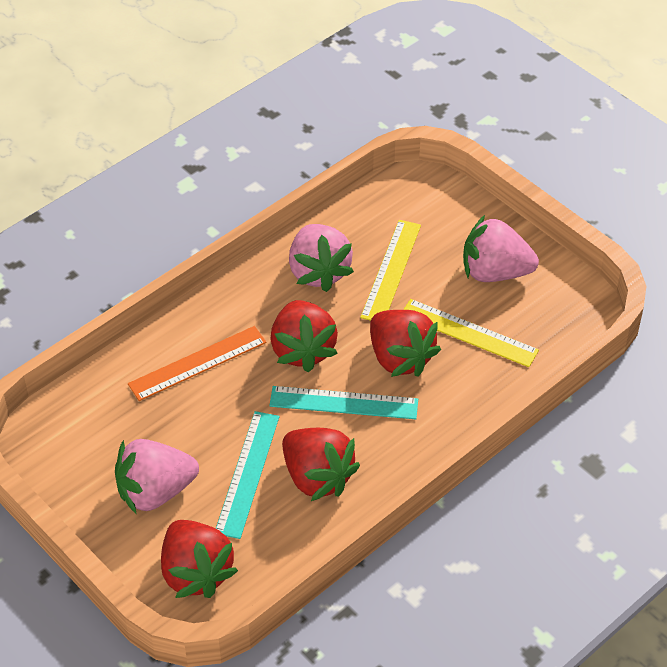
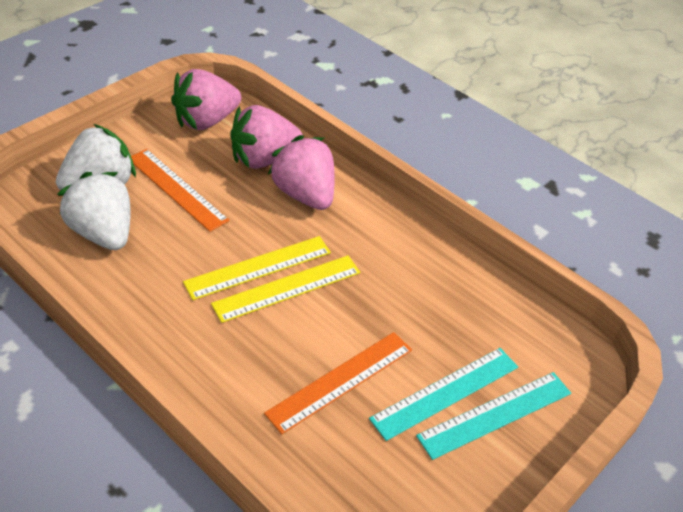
orange ruler: 1 -> 2
red strawberry: 4 -> 0
white strawberry: 0 -> 2

